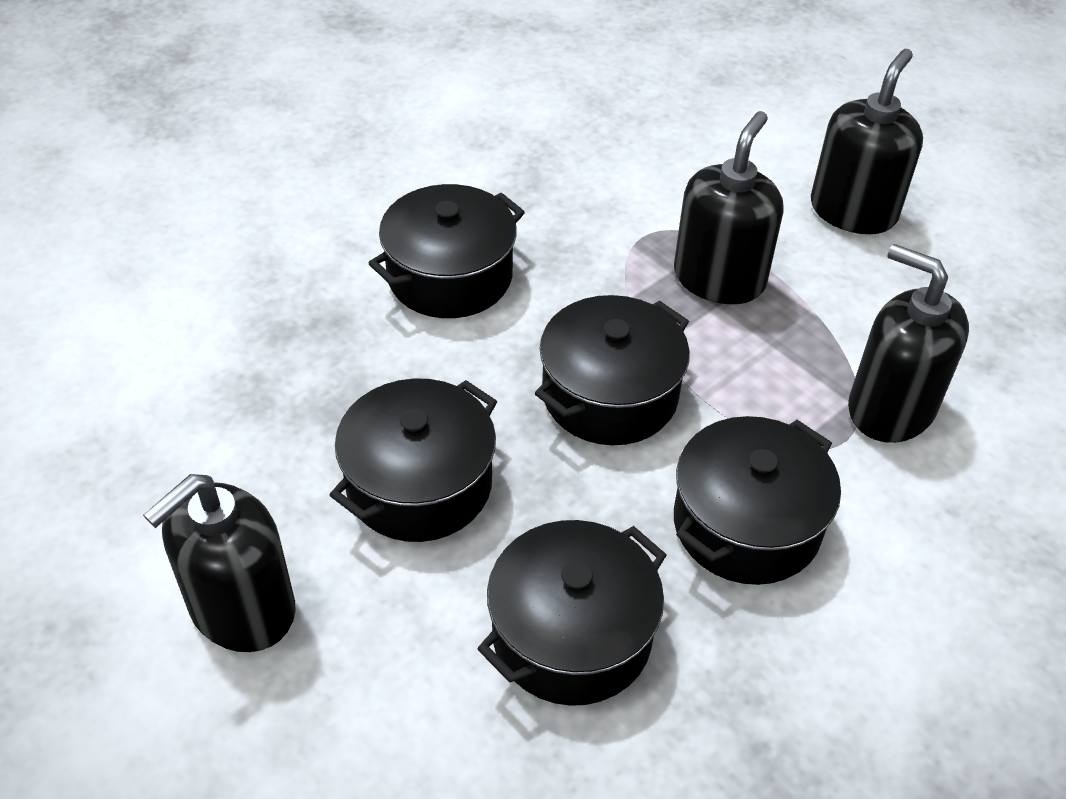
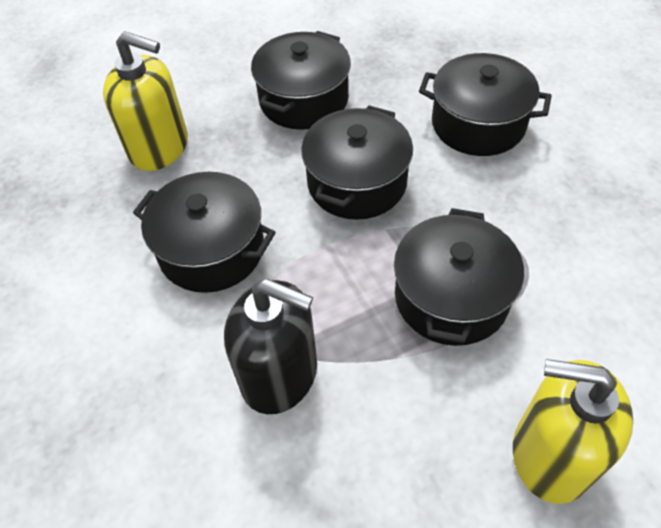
black soap dispenser: 4 -> 1
yellow soap dispenser: 0 -> 2

